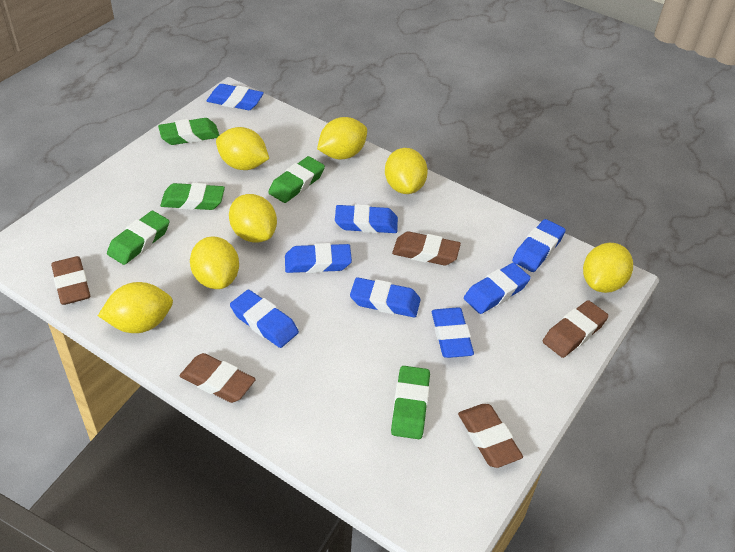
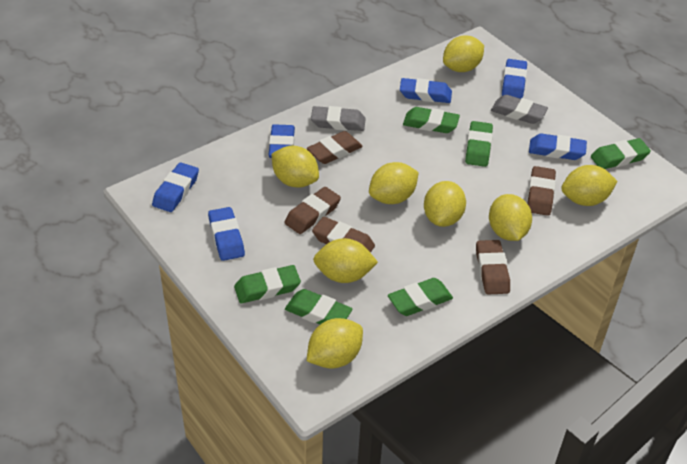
blue eraser: 8 -> 6
green eraser: 5 -> 6
grey eraser: 0 -> 2
yellow lemon: 7 -> 8

